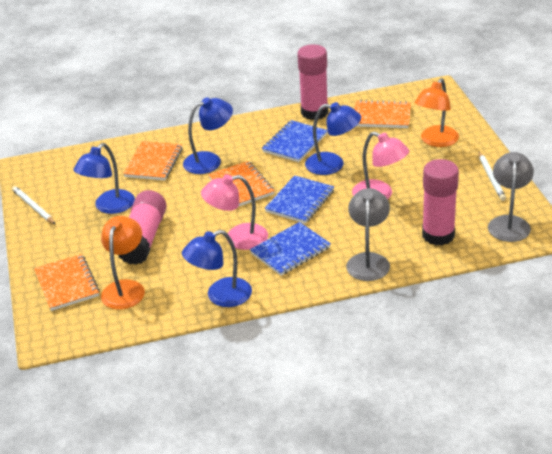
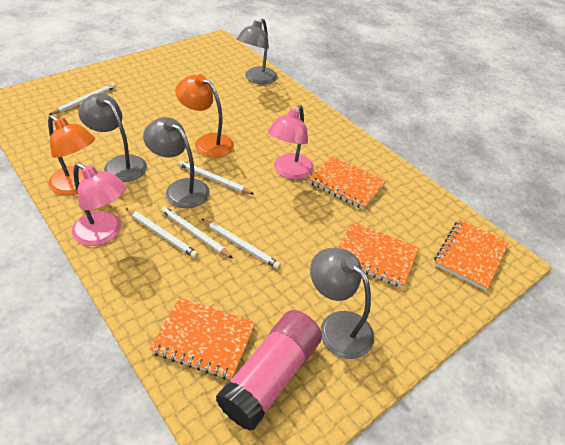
blue lamp: 4 -> 0
blue notebook: 3 -> 0
grey lamp: 2 -> 4
pink glue stick: 3 -> 1
white pencil: 2 -> 5

